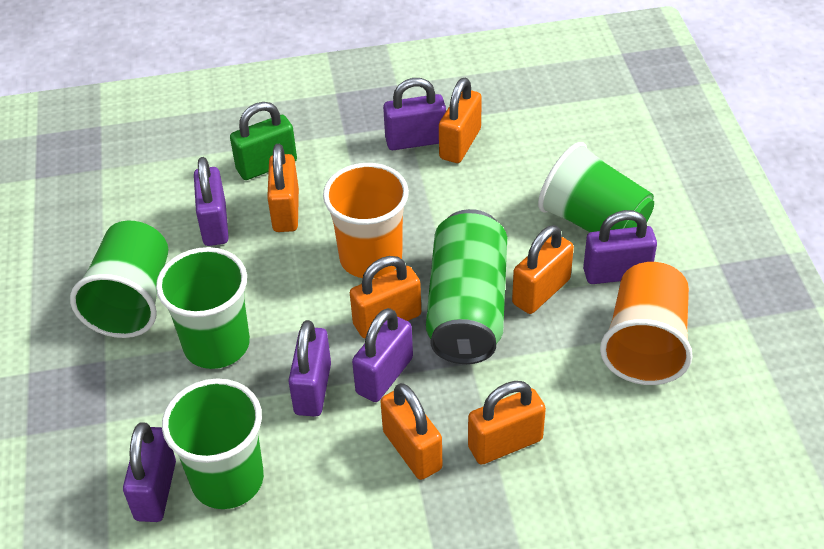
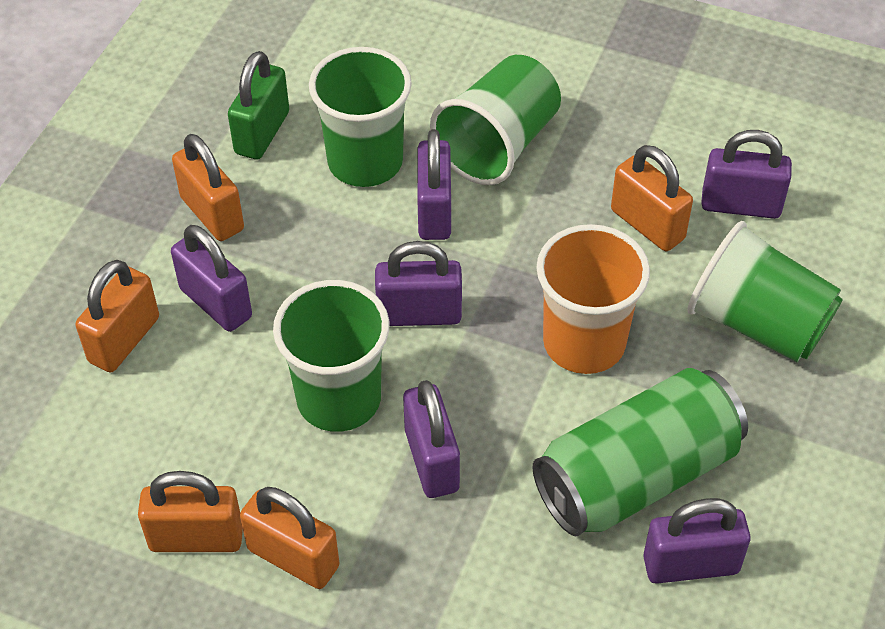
orange cup: 2 -> 1
orange padlock: 6 -> 5

